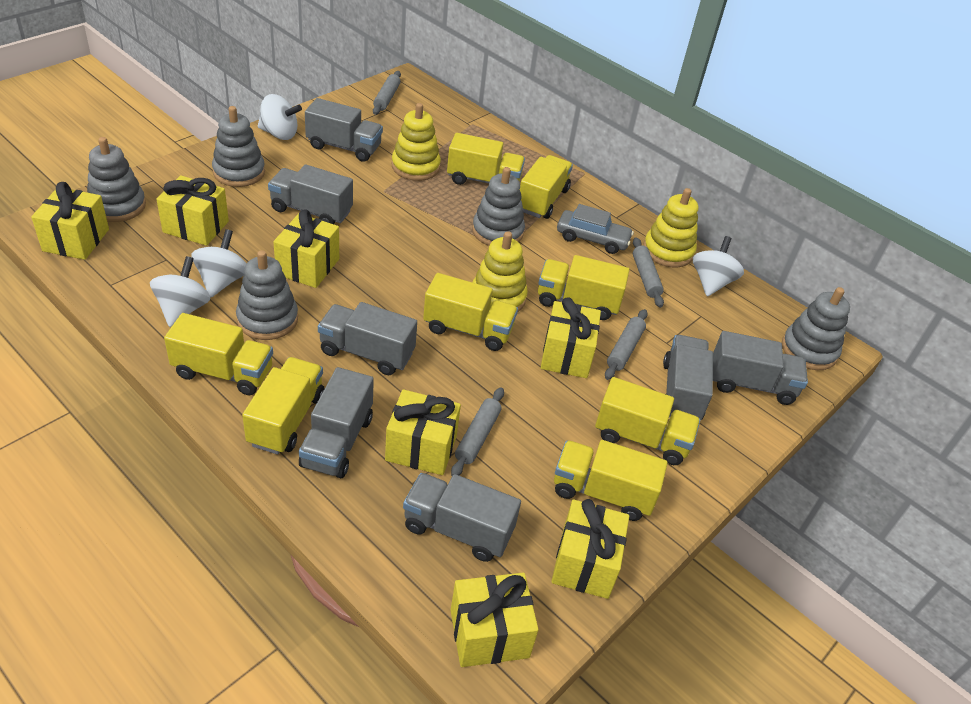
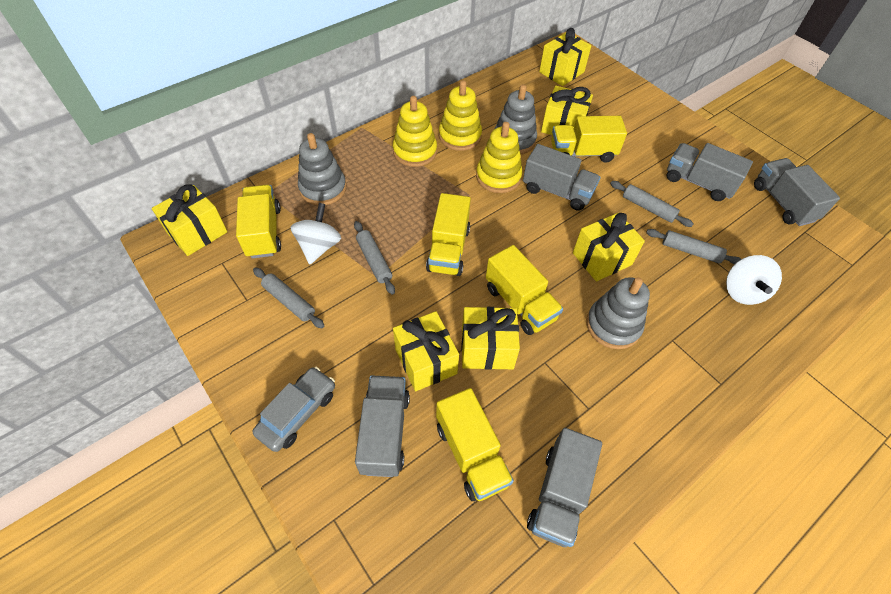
grey stacking toy: 5 -> 3
grey truck: 7 -> 5
white spinning top: 4 -> 2
yellow gift: 7 -> 6
yellow truck: 8 -> 5

